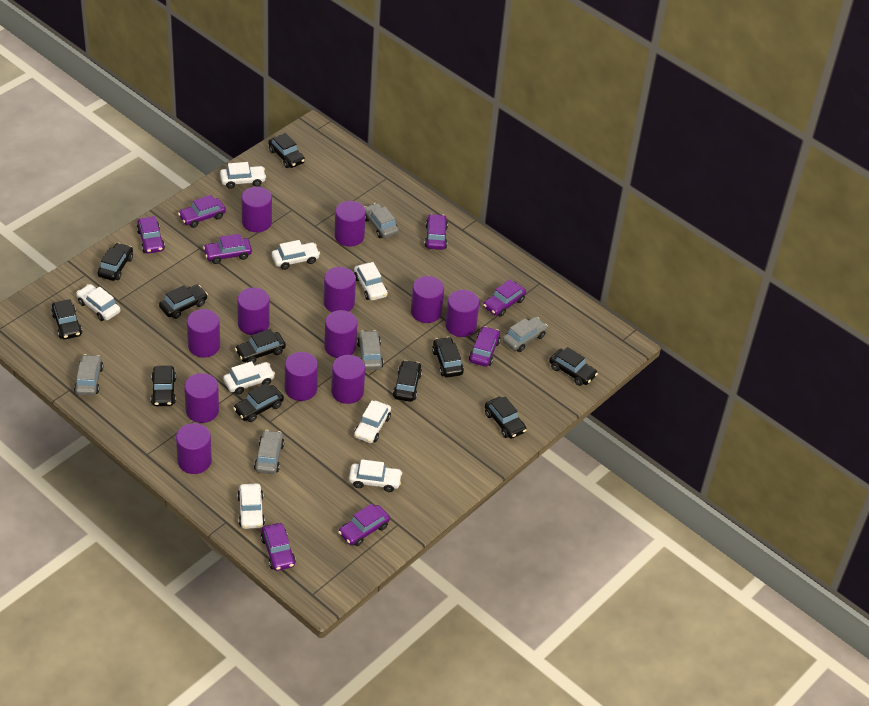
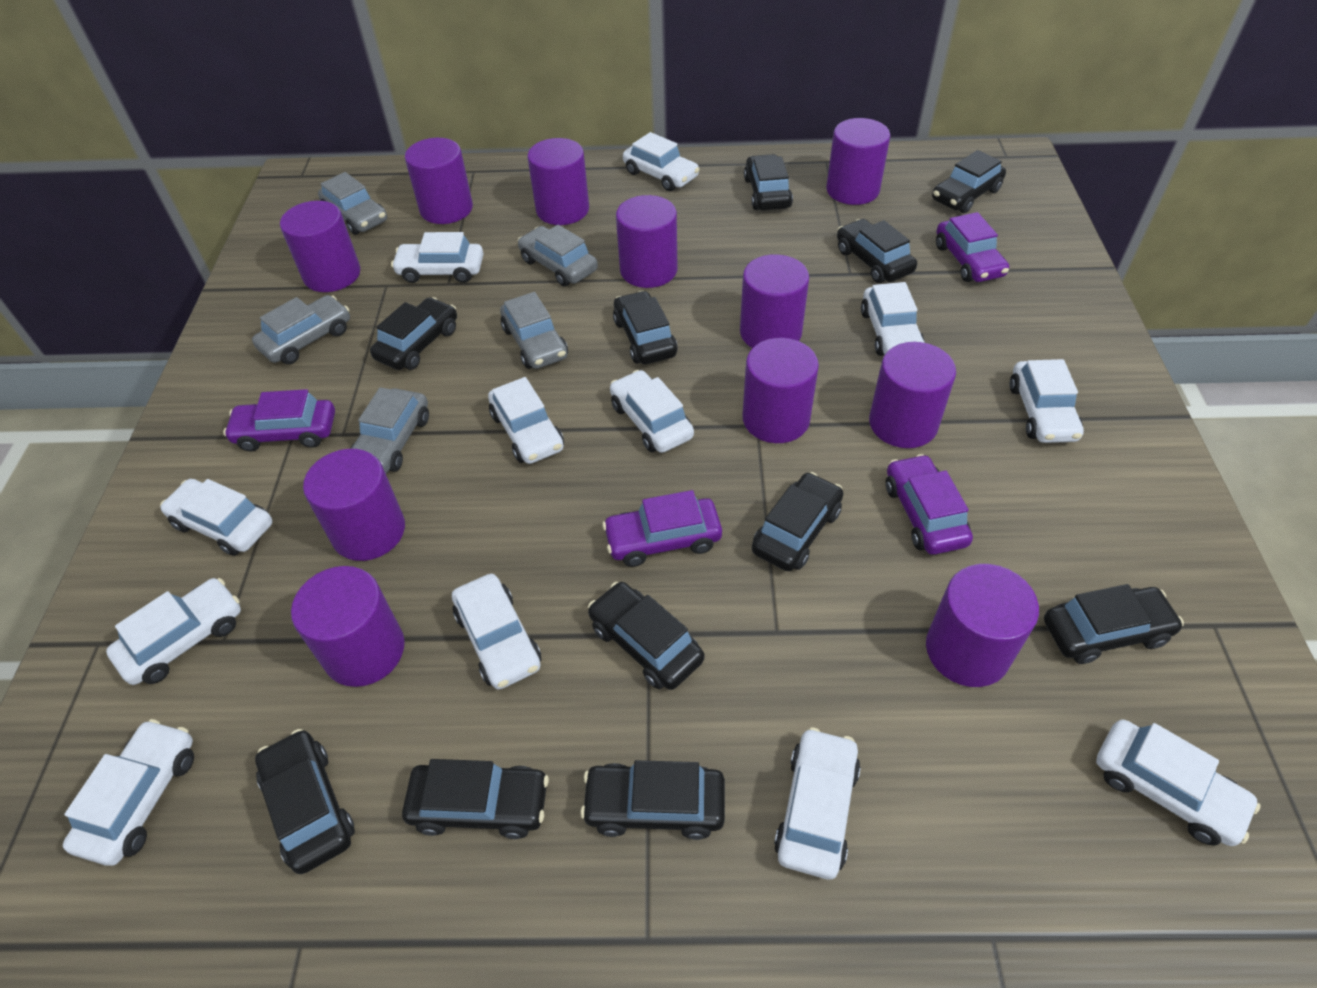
purple car: 8 -> 4
purple cylinder: 12 -> 11
white car: 8 -> 12

